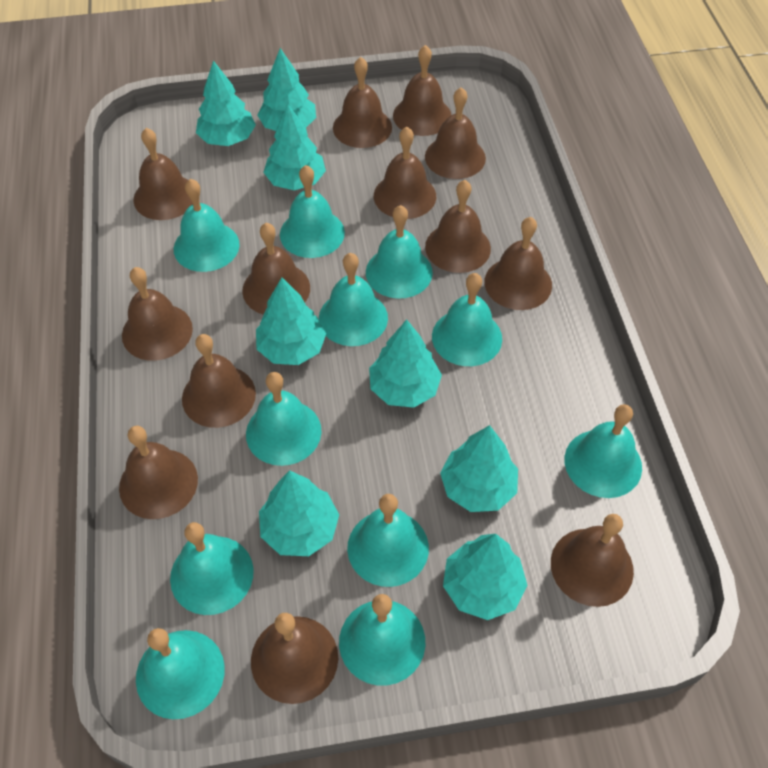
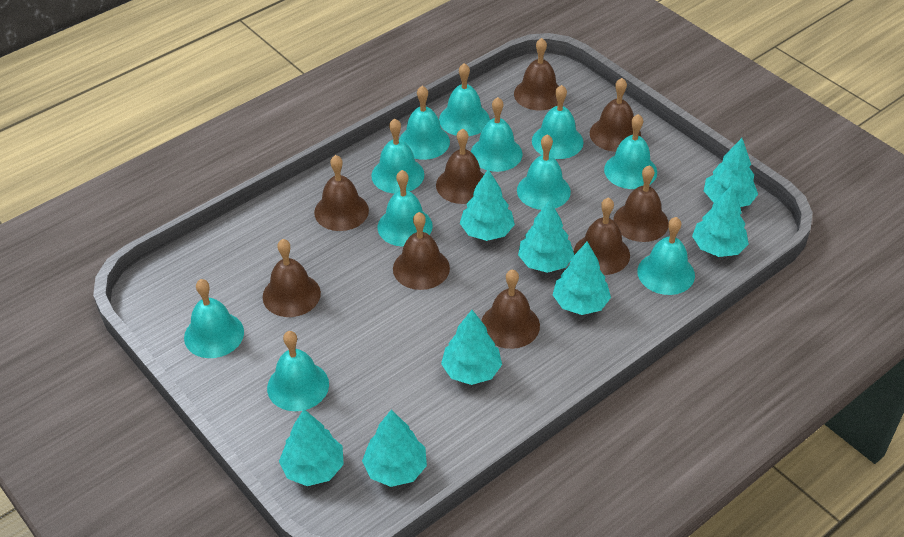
brown bell: 13 -> 9

